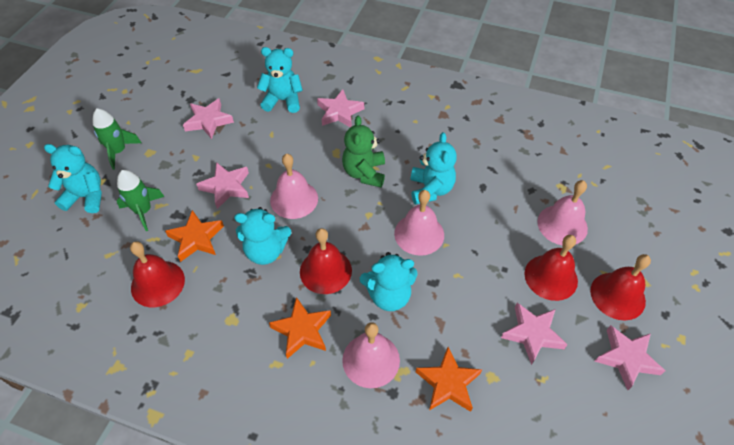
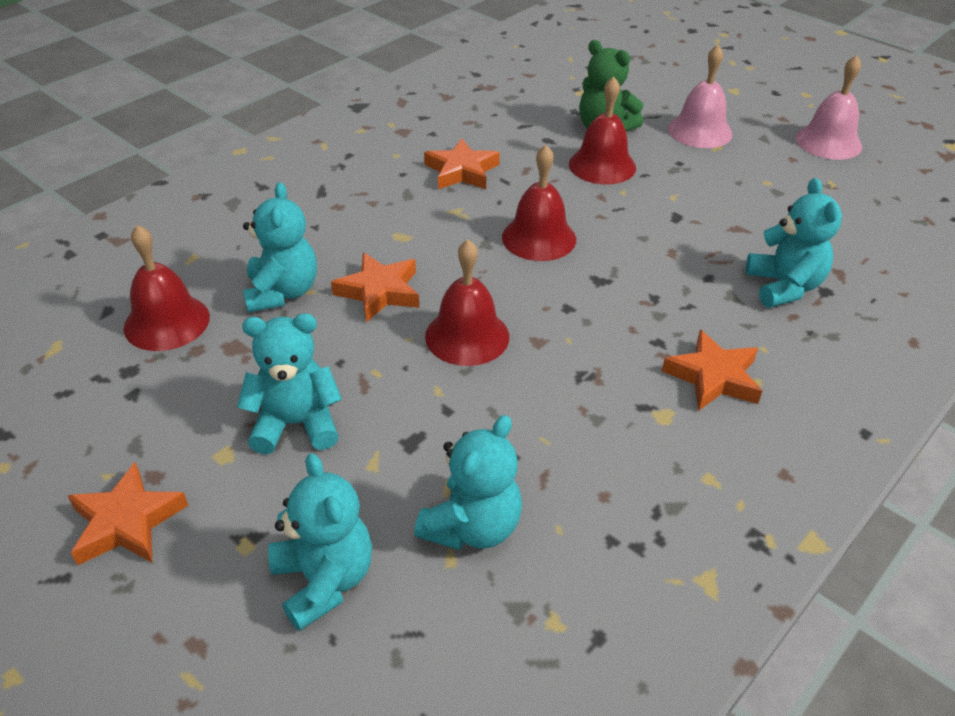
green rocket: 2 -> 0
orange star: 3 -> 4
pink bell: 4 -> 2
pink star: 5 -> 0

